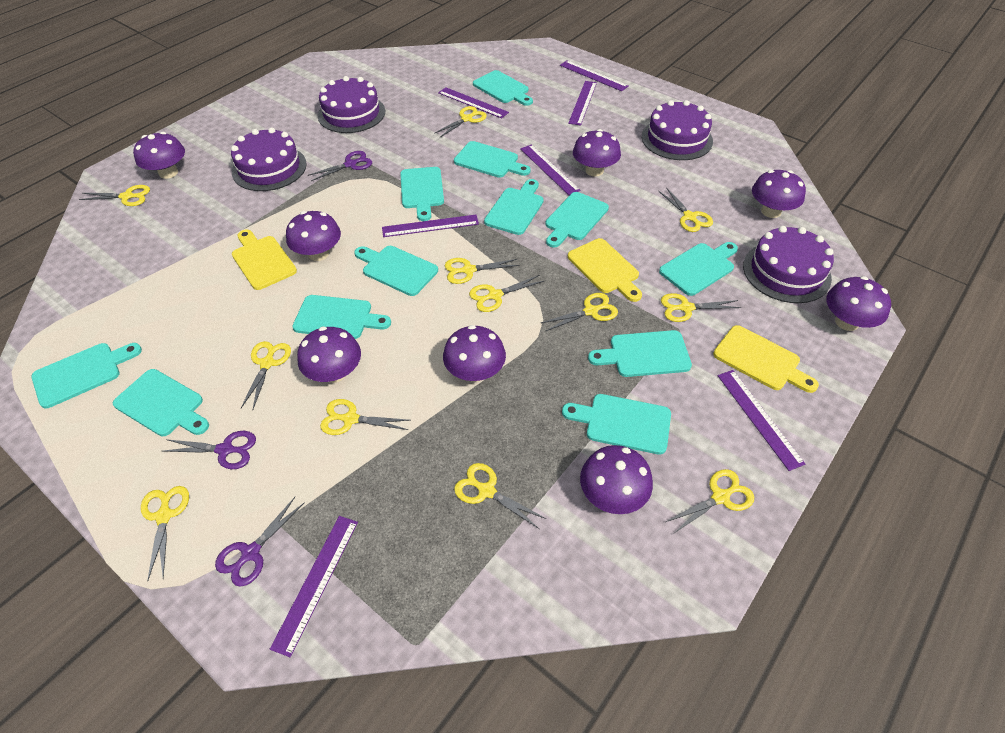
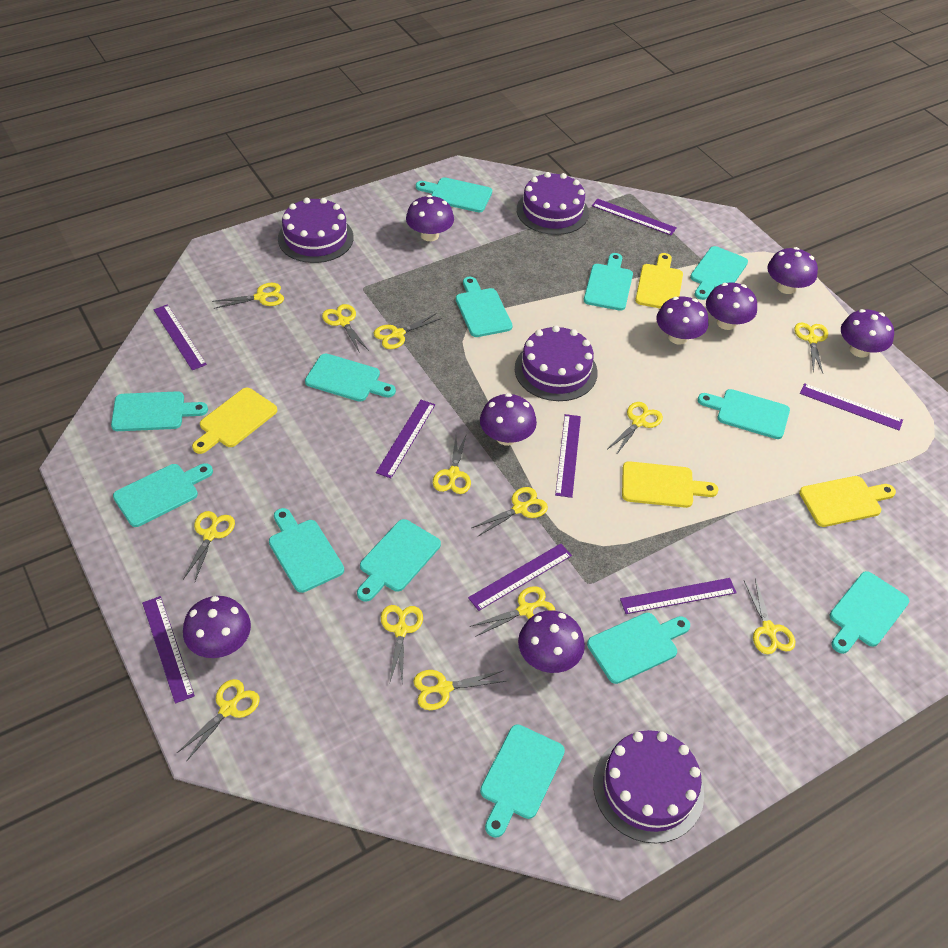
purple ruler: 7 -> 8
purple scissors: 3 -> 0
turquoise cutting board: 12 -> 13
yellow cutting board: 3 -> 4
yellow scissors: 12 -> 13

